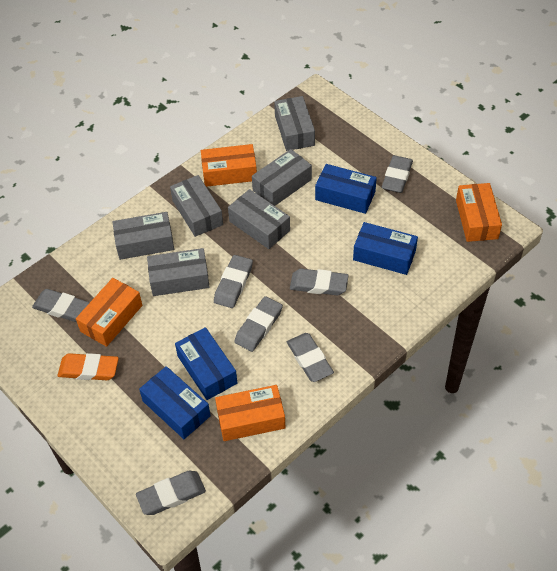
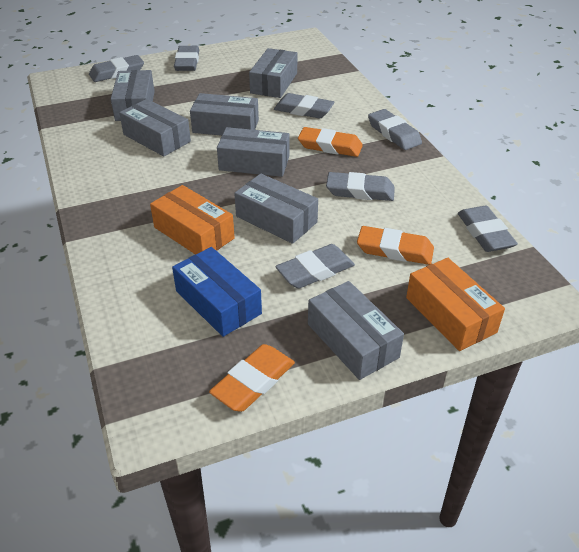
blue box: 4 -> 1
grey box: 6 -> 7
orange box: 4 -> 2
orange eraser: 1 -> 3

